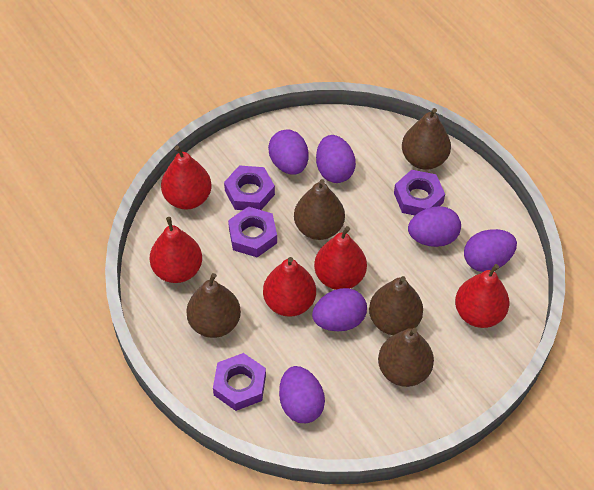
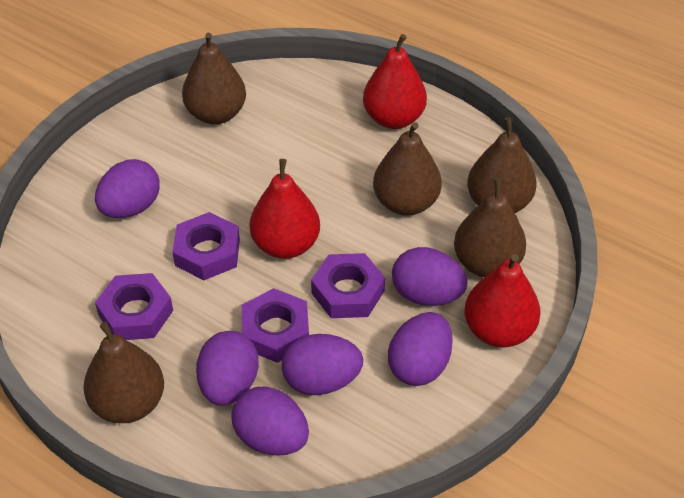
red pear: 5 -> 3

